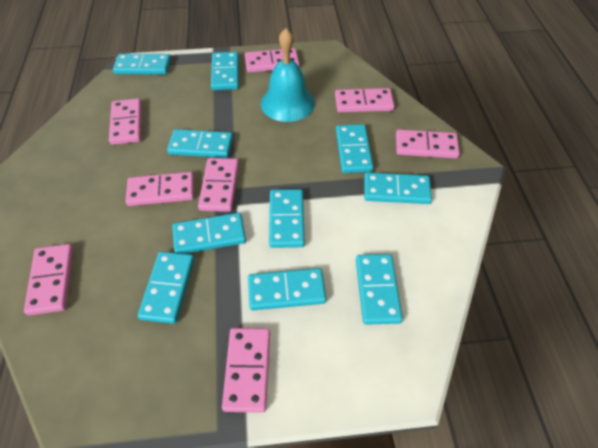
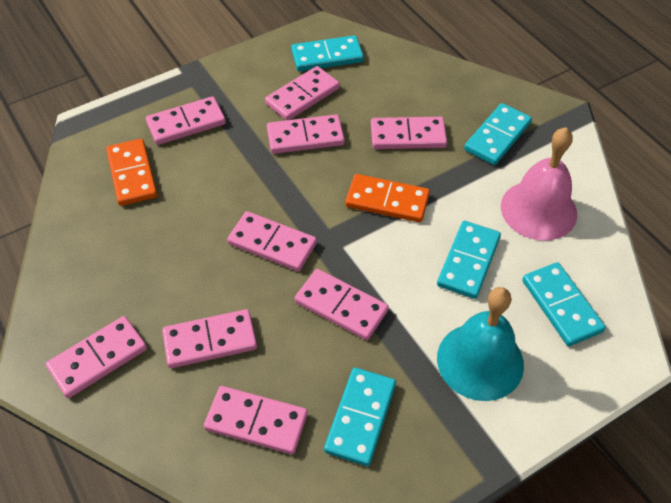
orange domino: 0 -> 2
pink bell: 0 -> 1
pink domino: 8 -> 9
turquoise domino: 10 -> 5

